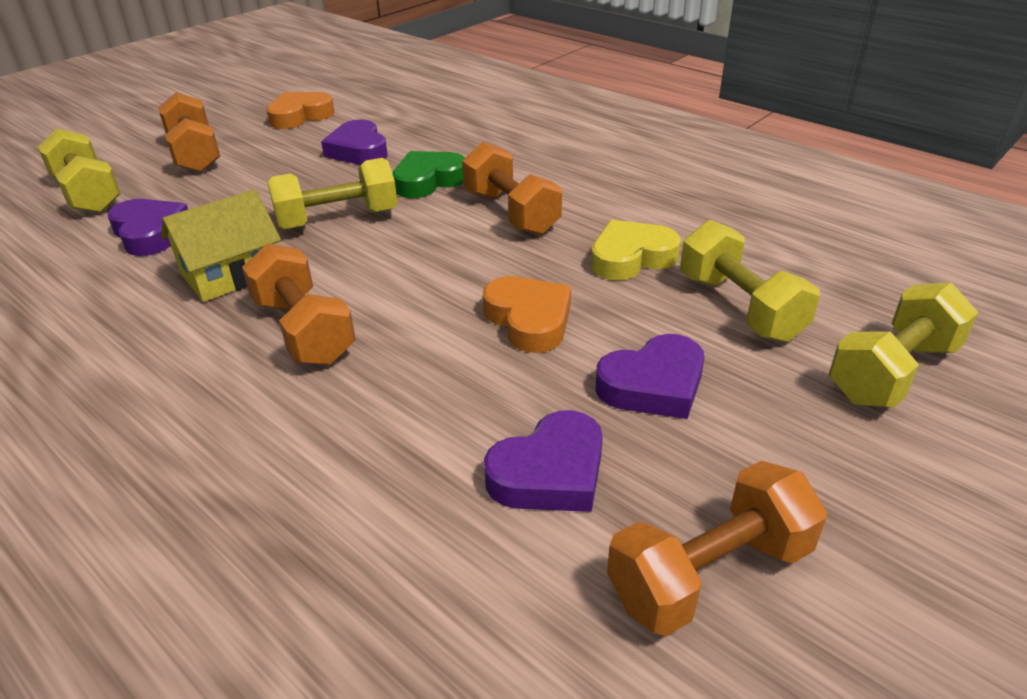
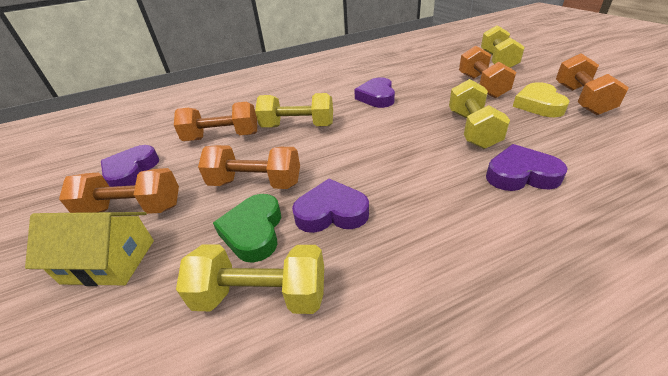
orange dumbbell: 4 -> 5
orange heart: 2 -> 0

